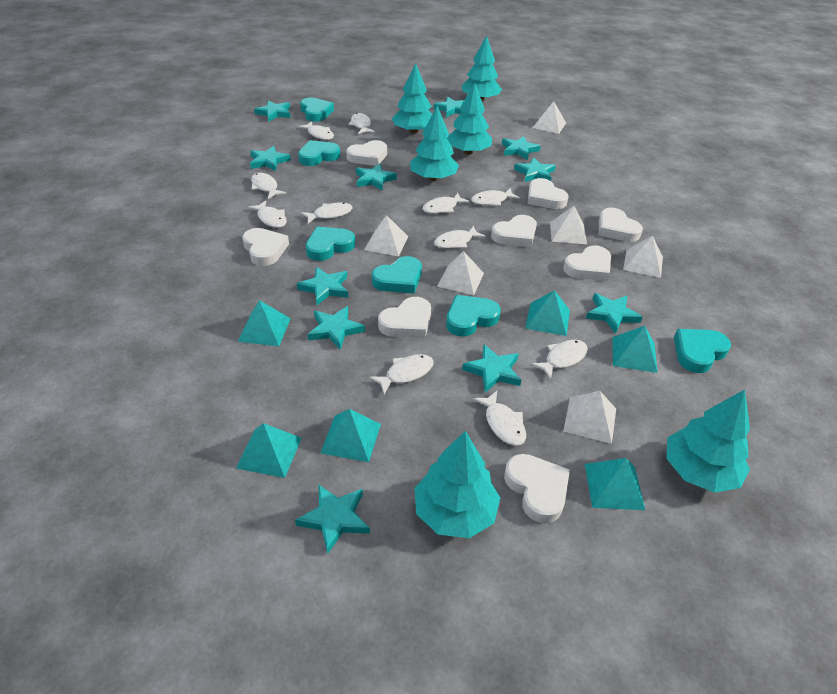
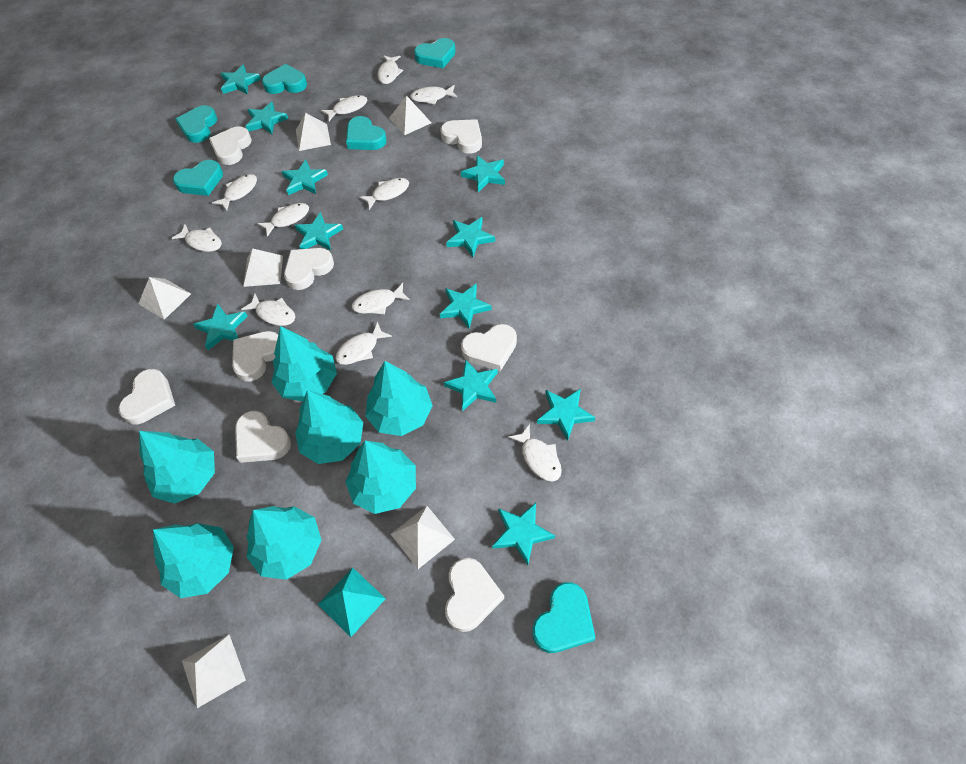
turquoise pyramid: 6 -> 1
turquoise tree: 6 -> 7

